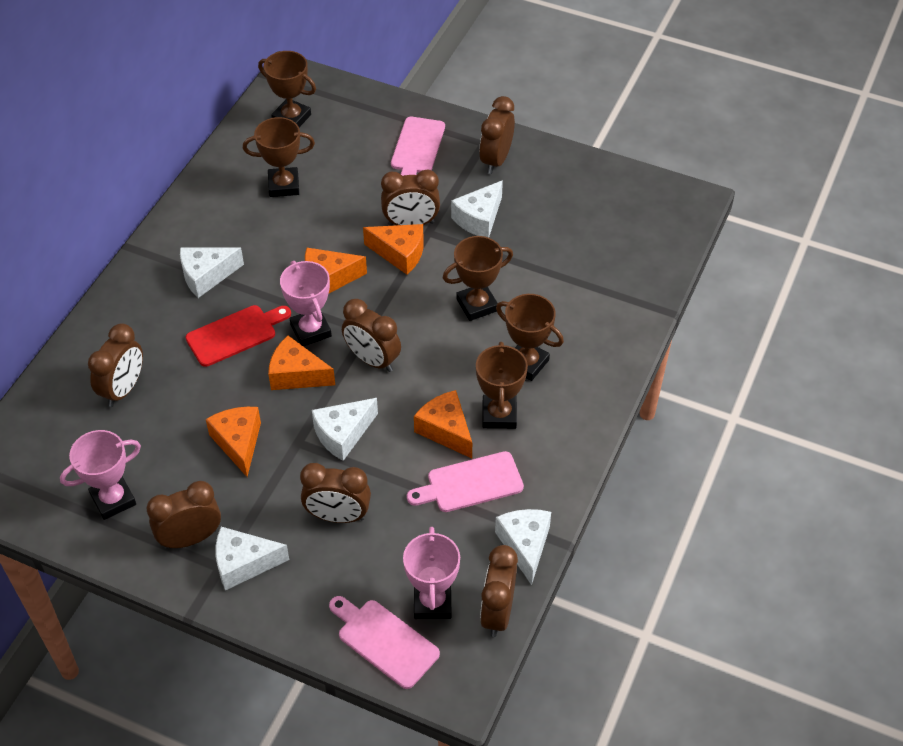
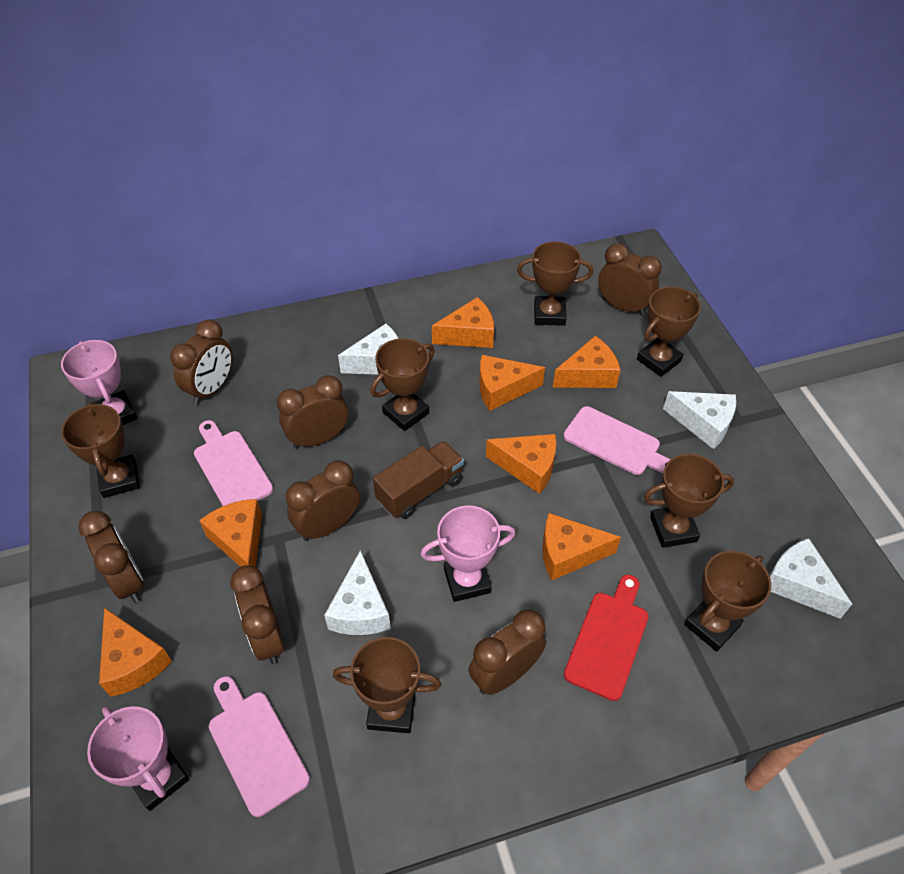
brown trophy: 5 -> 7
brown truck: 0 -> 1
orange cheese: 5 -> 7
white cheese: 5 -> 4

